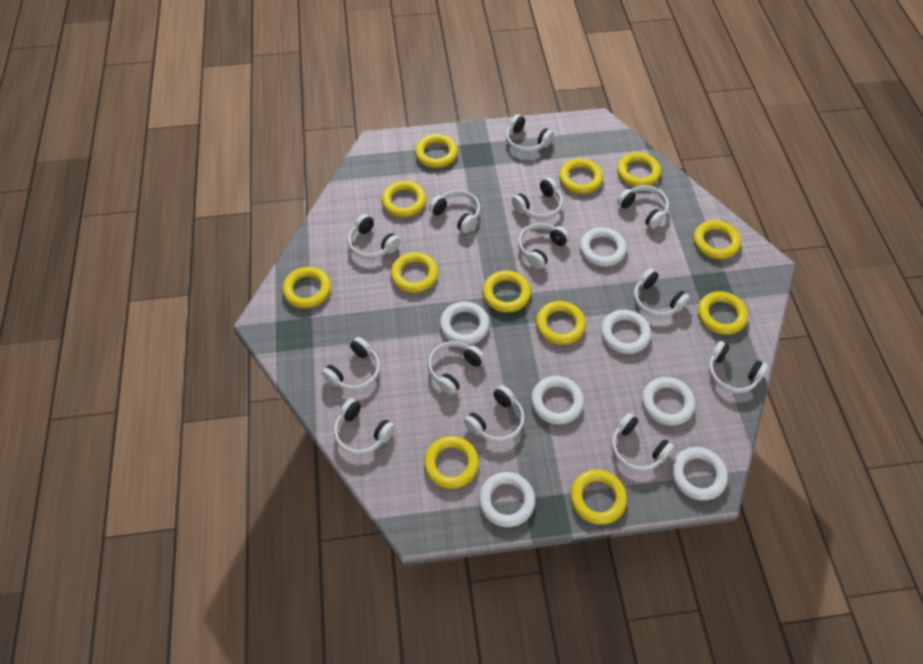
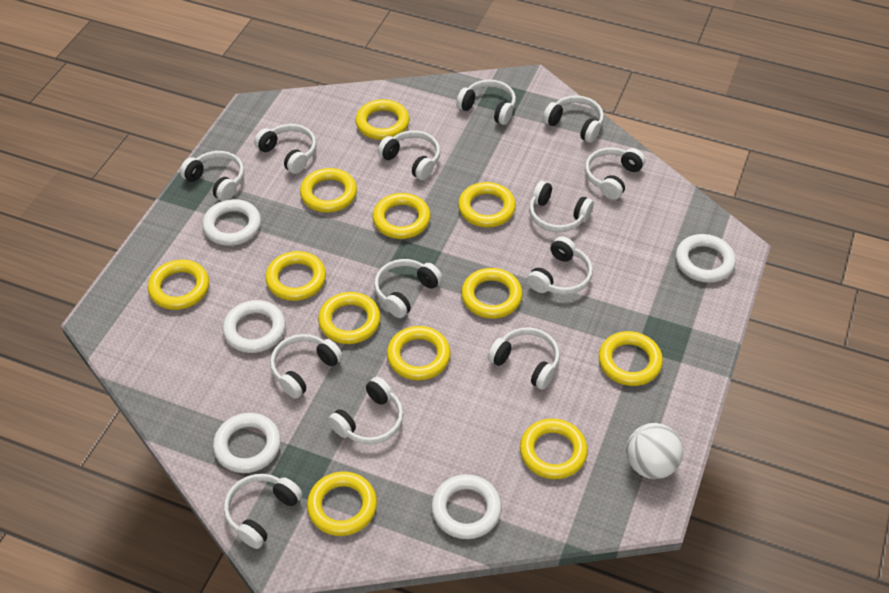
white ball: 0 -> 1
white ring: 7 -> 5

